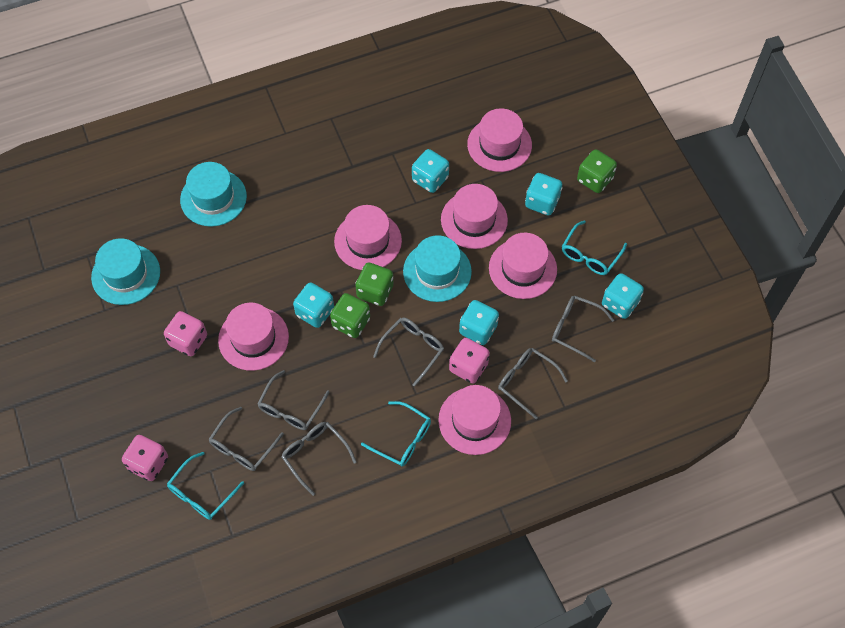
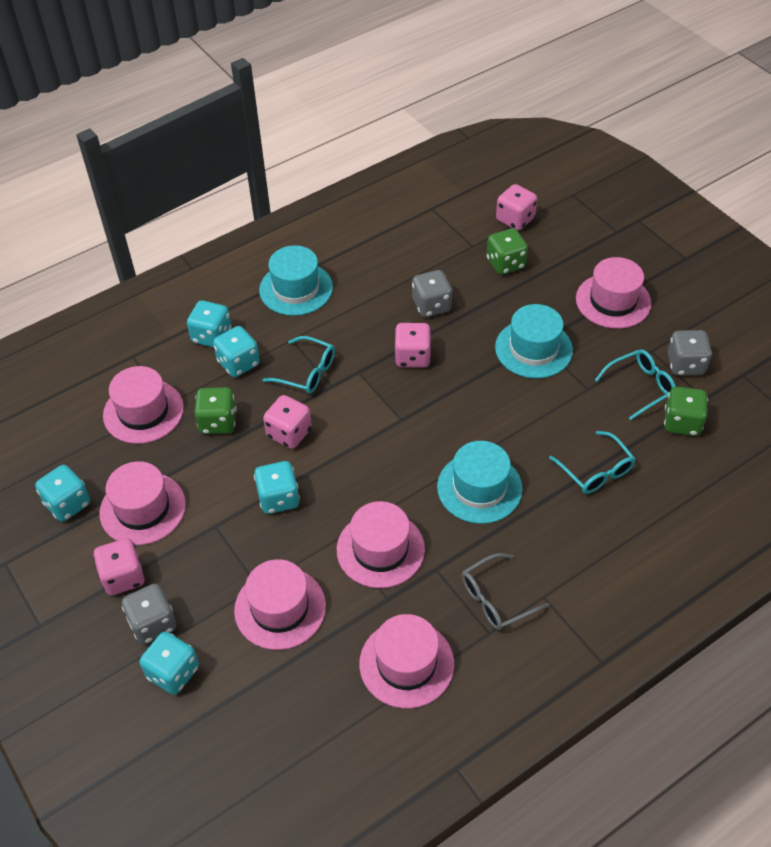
grey dice: 0 -> 3
grey glasses: 6 -> 1
pink dice: 3 -> 4

